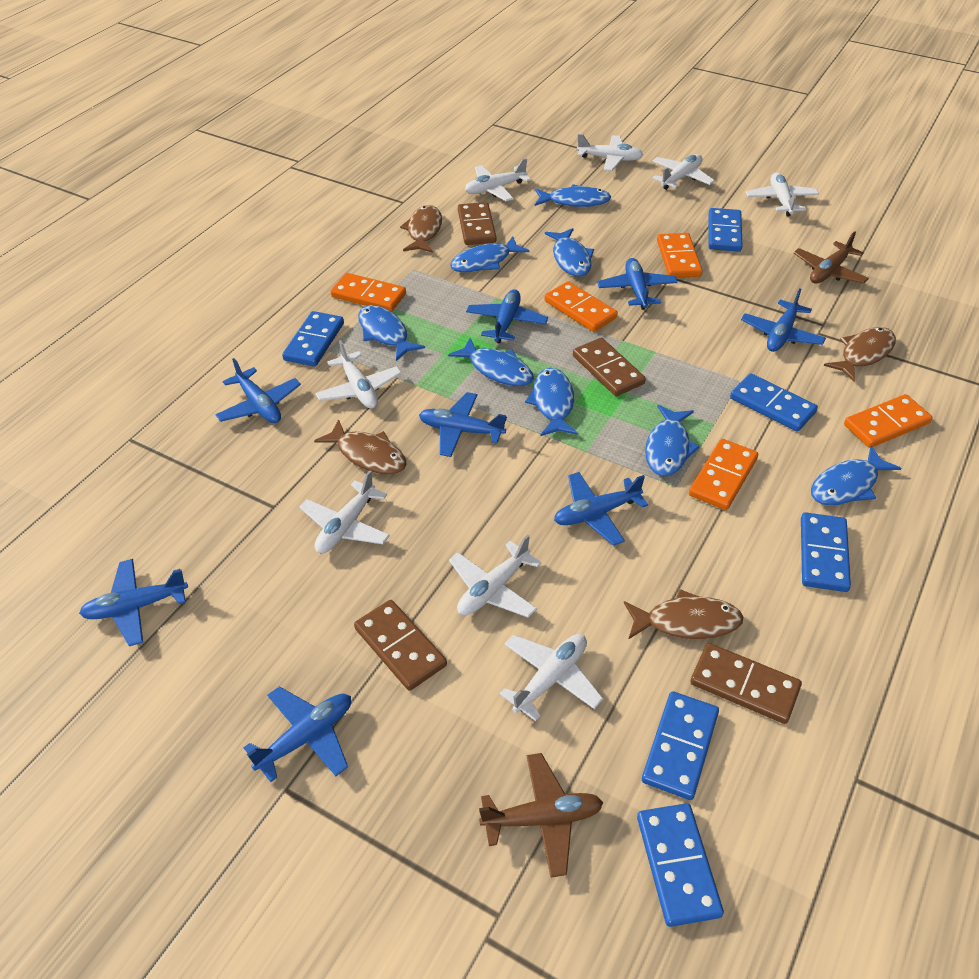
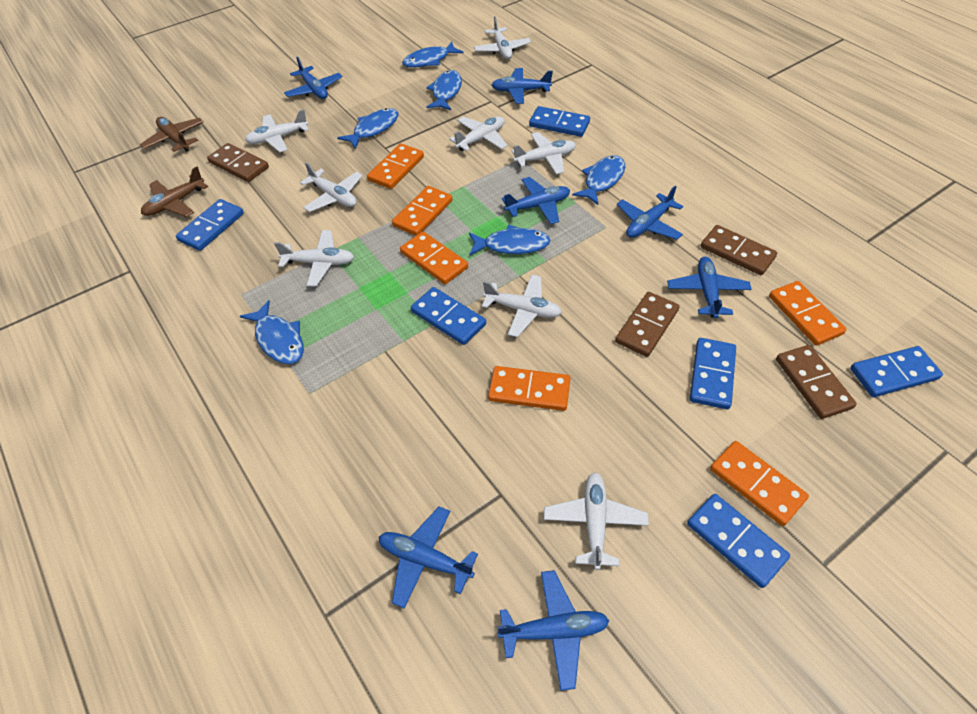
blue fish: 8 -> 6
blue plane: 8 -> 7
brown fish: 4 -> 0
orange domino: 5 -> 6

